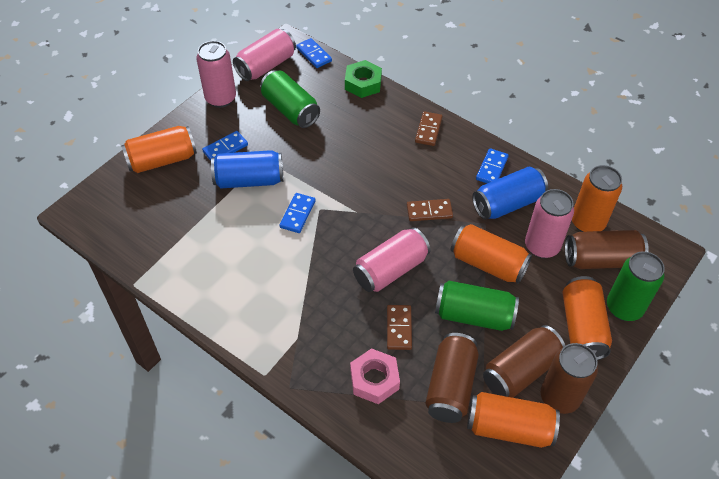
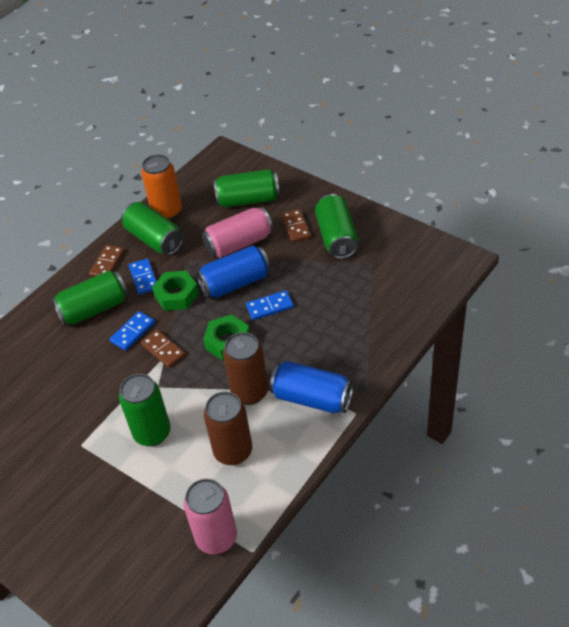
blue domino: 4 -> 3
brown can: 4 -> 2
green can: 3 -> 5
green nut: 1 -> 2
orange can: 5 -> 1
pink can: 4 -> 2
pink nut: 1 -> 0

